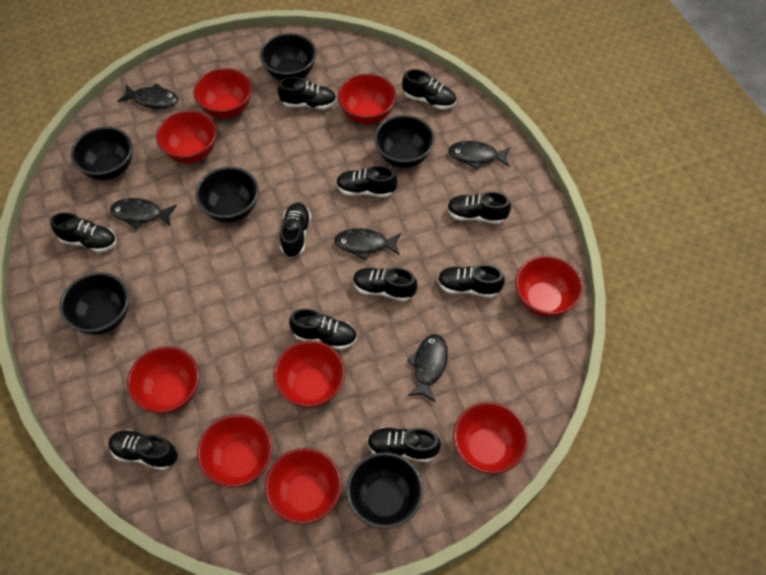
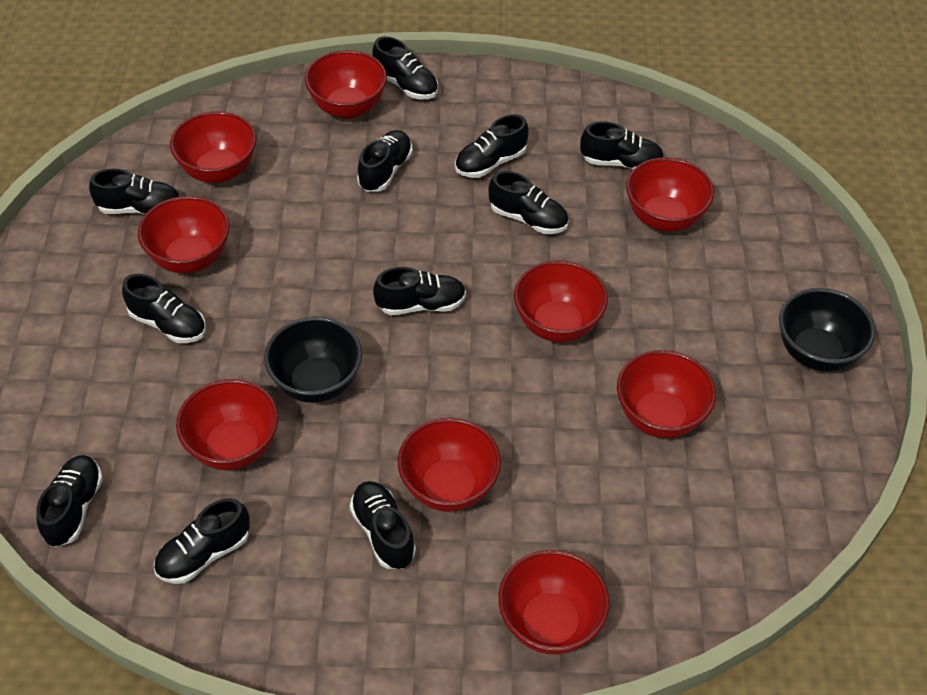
black bowl: 6 -> 2
black fish: 5 -> 0

